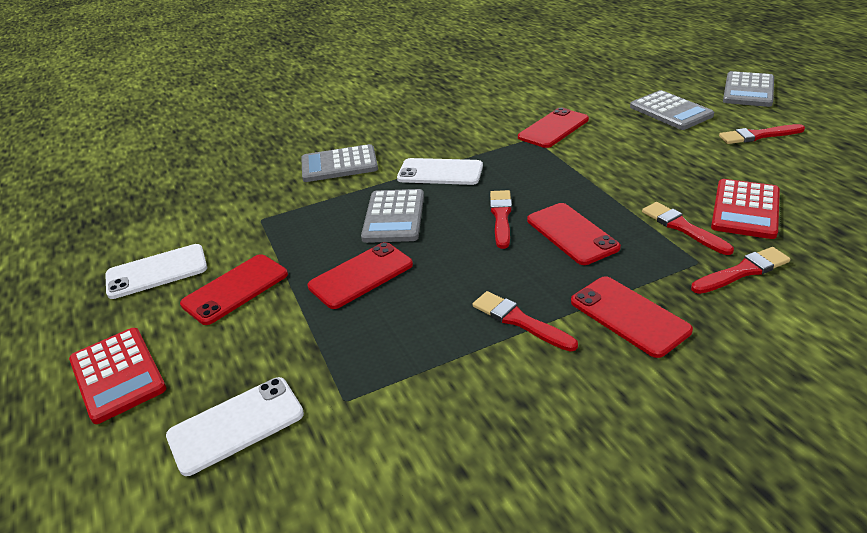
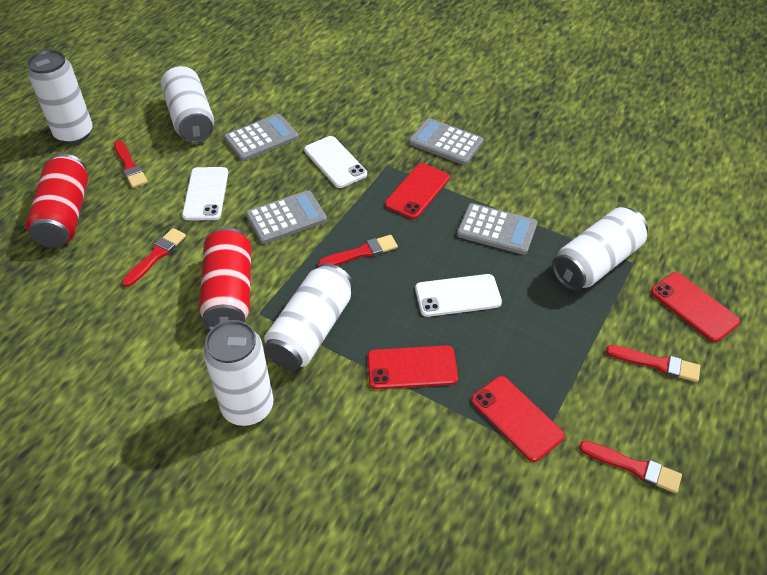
red calculator: 2 -> 0
red can: 0 -> 2
red phone: 5 -> 4
white can: 0 -> 5

